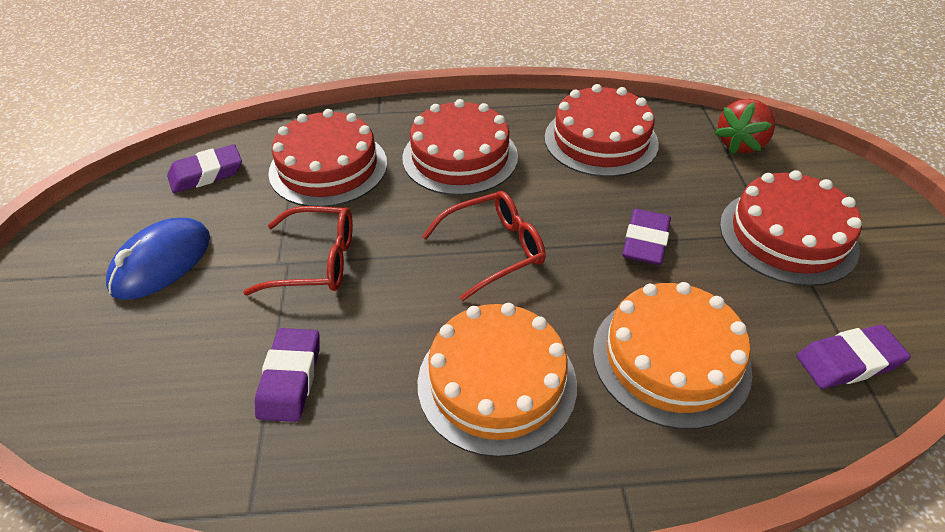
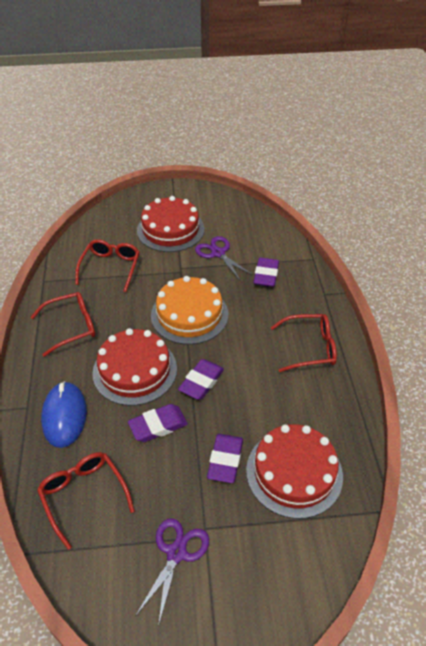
orange cake: 2 -> 1
purple scissors: 0 -> 2
red cake: 4 -> 3
red glasses: 2 -> 4
red strawberry: 1 -> 0

